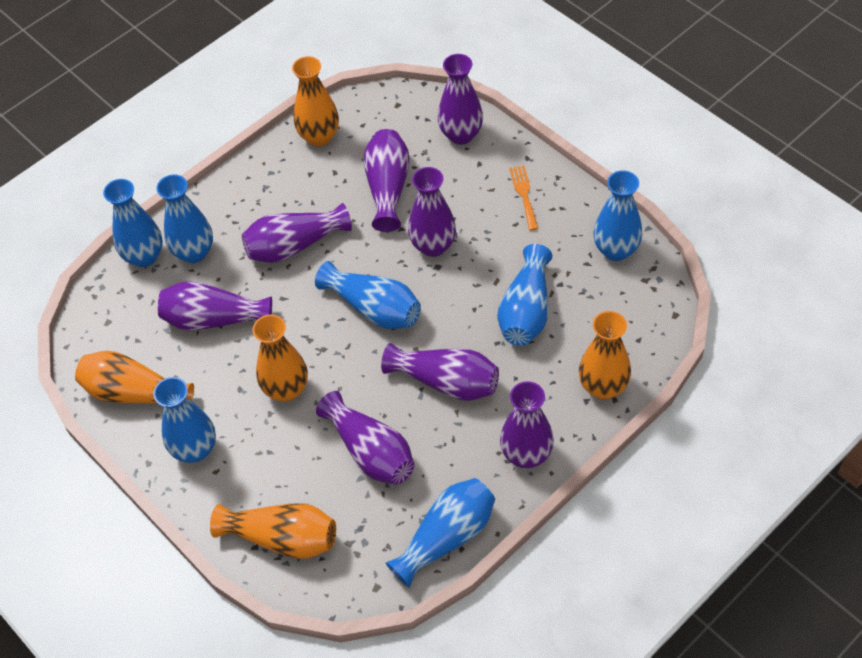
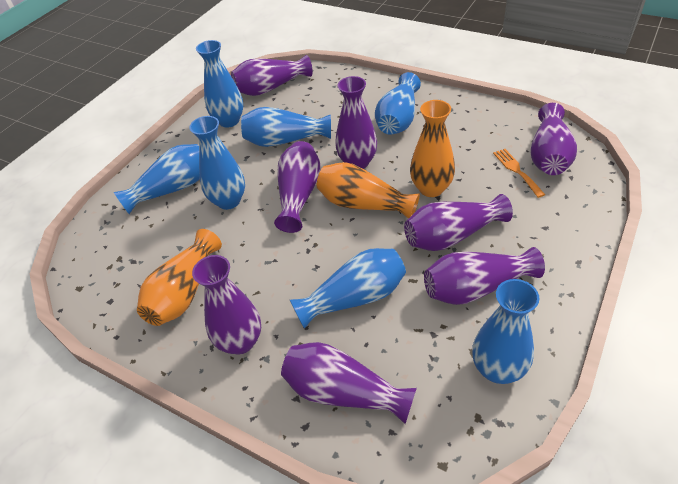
orange vase: 5 -> 3

